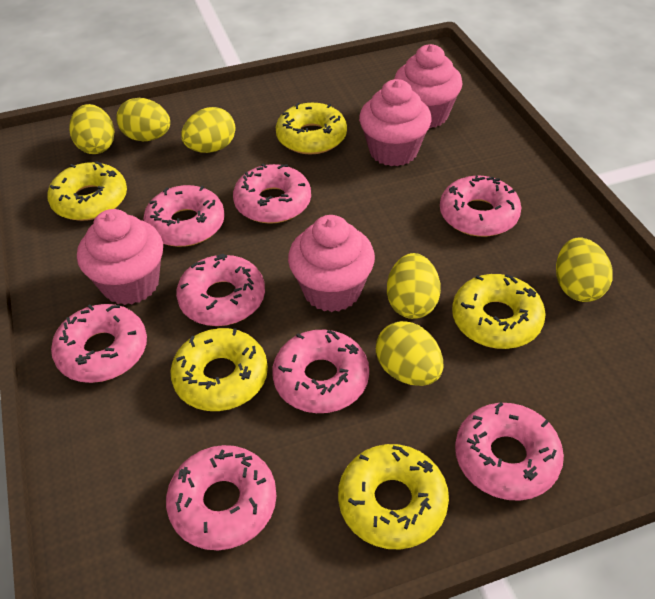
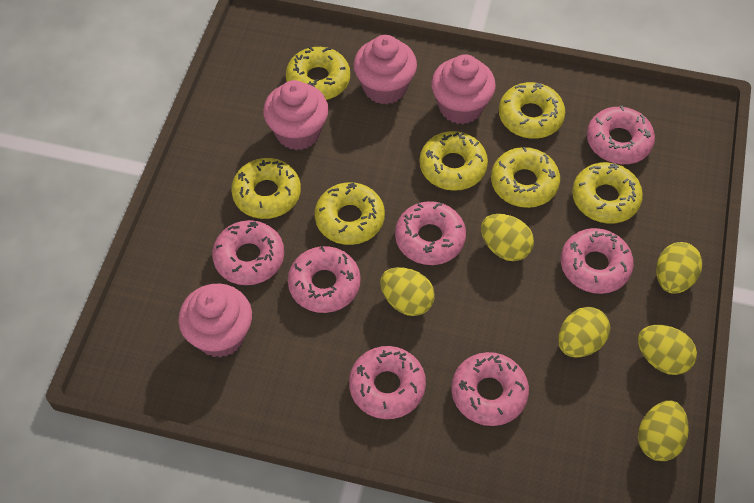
pink donut: 8 -> 7
yellow donut: 5 -> 7

